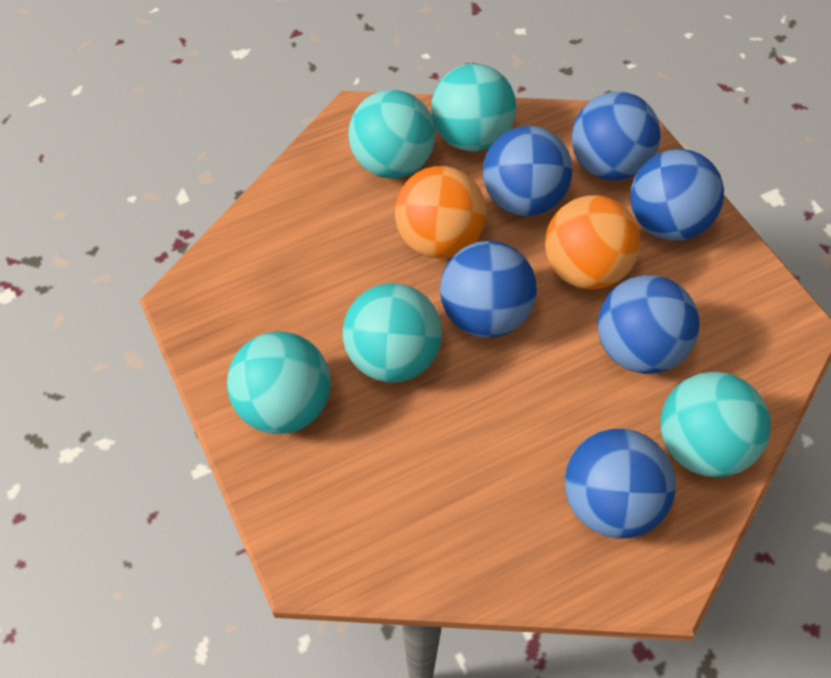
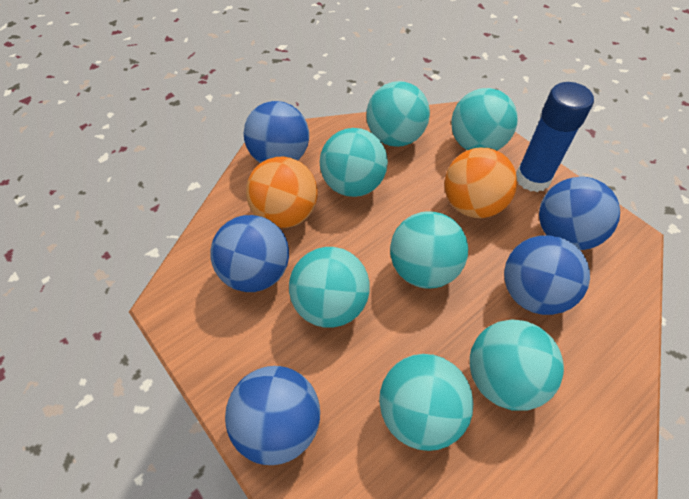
blue ball: 6 -> 5
blue glue stick: 0 -> 1
turquoise ball: 5 -> 7

